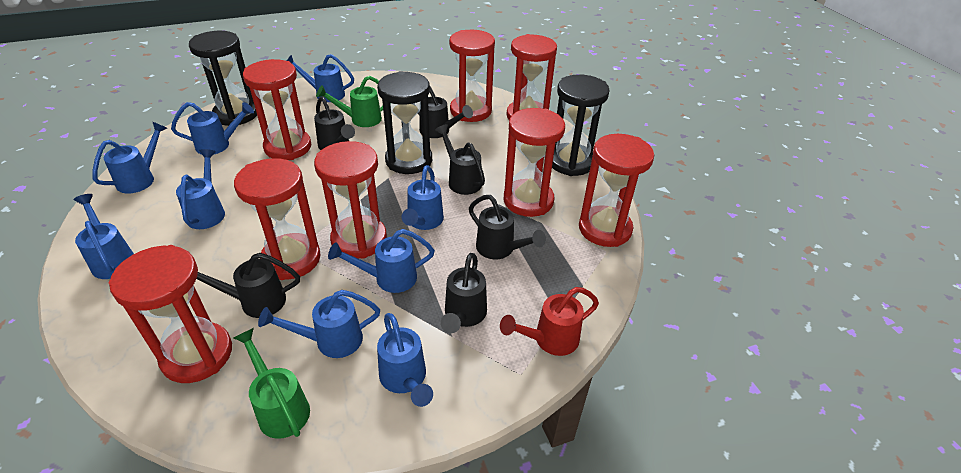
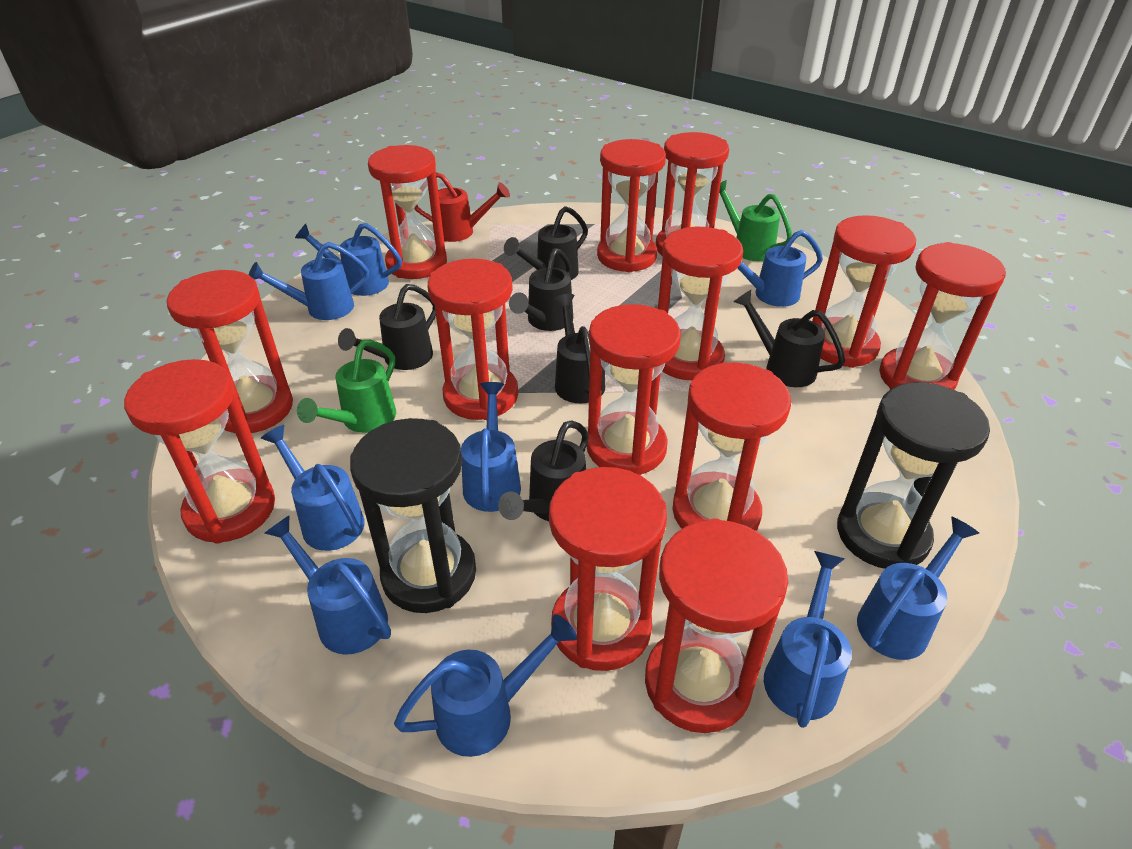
black hourglass: 3 -> 2
red hourglass: 8 -> 13

